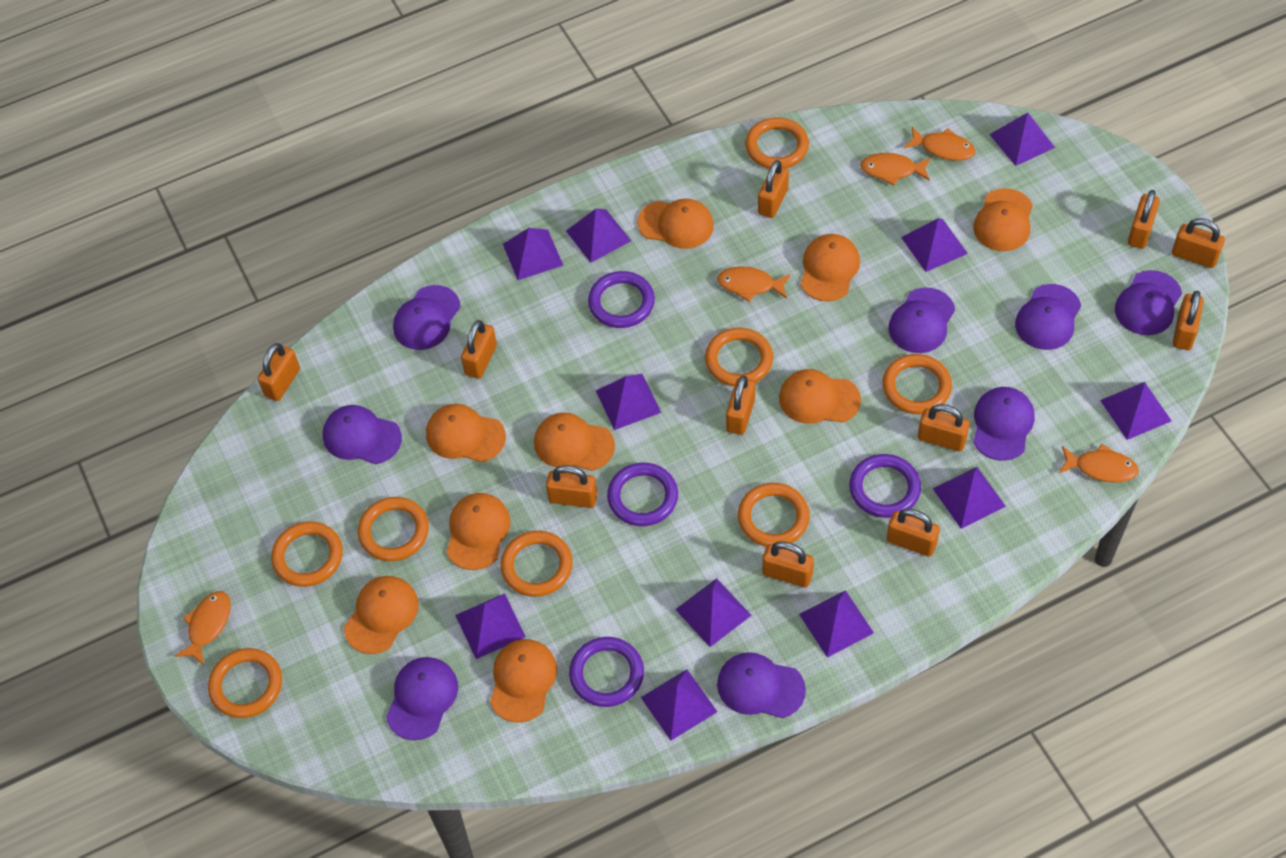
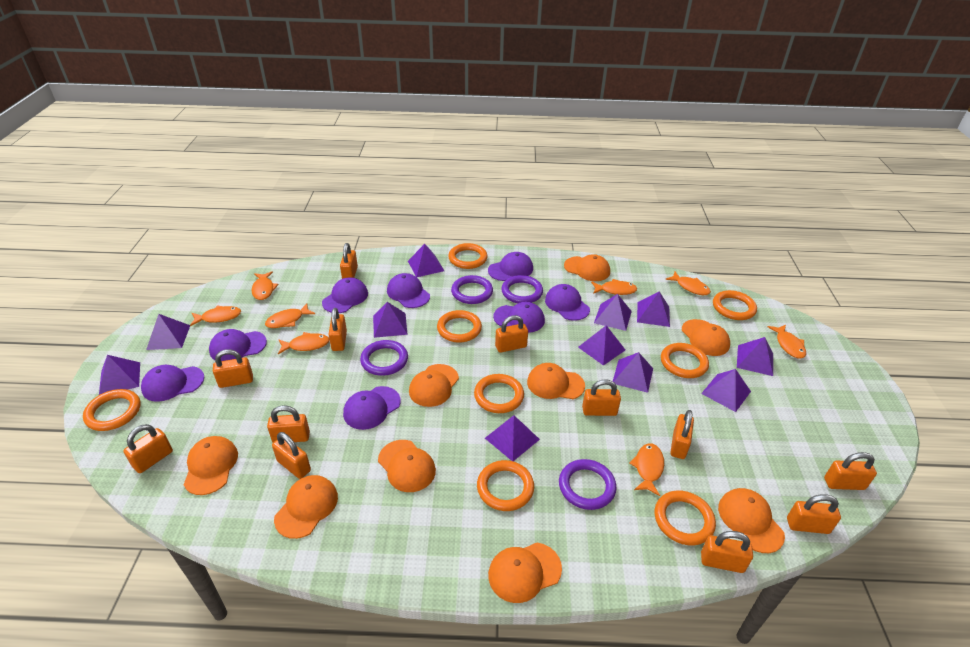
orange fish: 5 -> 8
orange padlock: 11 -> 12

